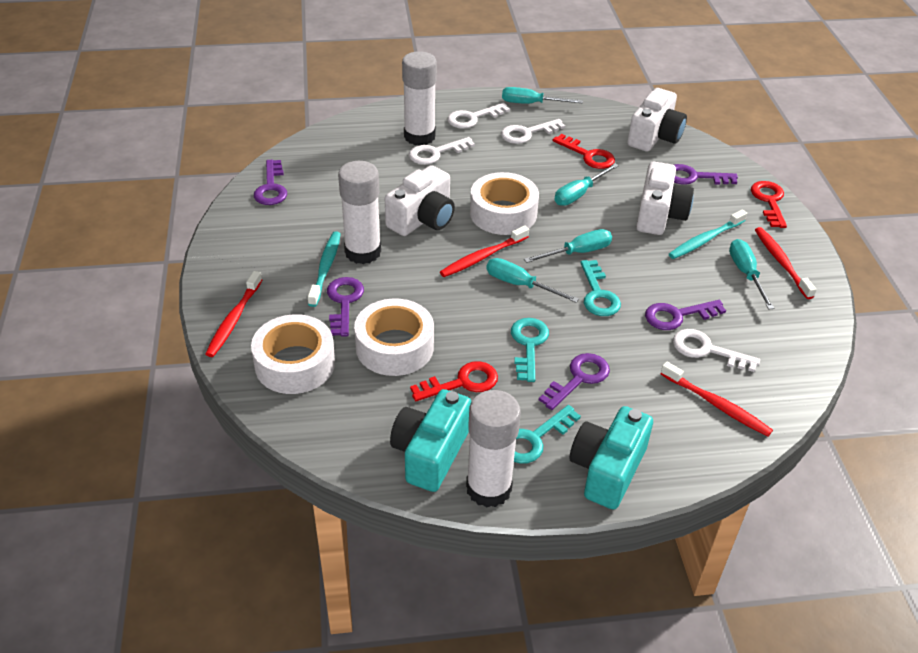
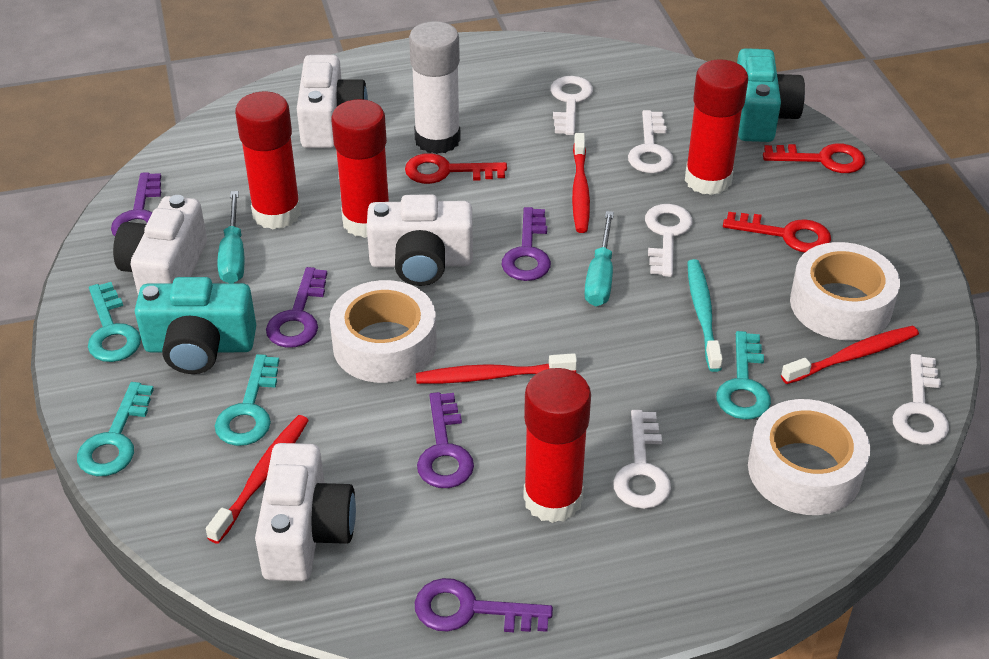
red glue stick: 0 -> 4
turquoise key: 3 -> 4
turquoise screwdriver: 5 -> 2
turquoise toothbrush: 2 -> 1
white camera: 3 -> 4
white glue stick: 3 -> 1
white key: 4 -> 5

